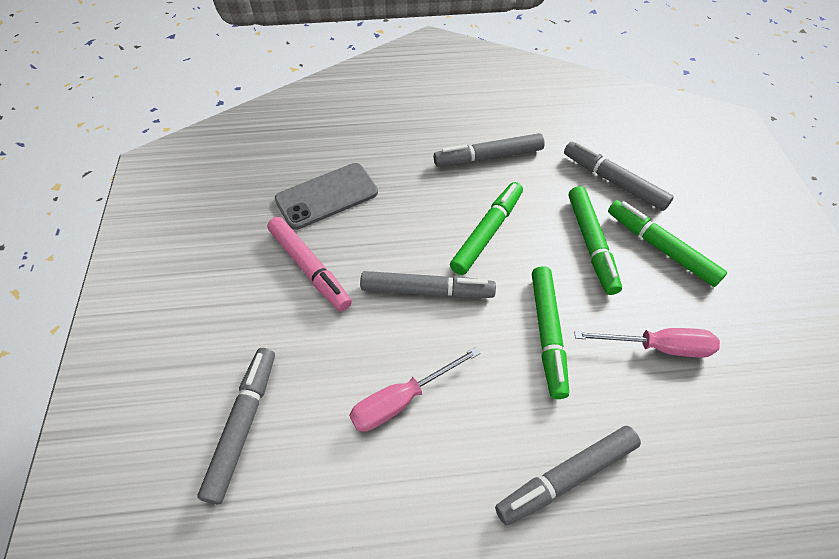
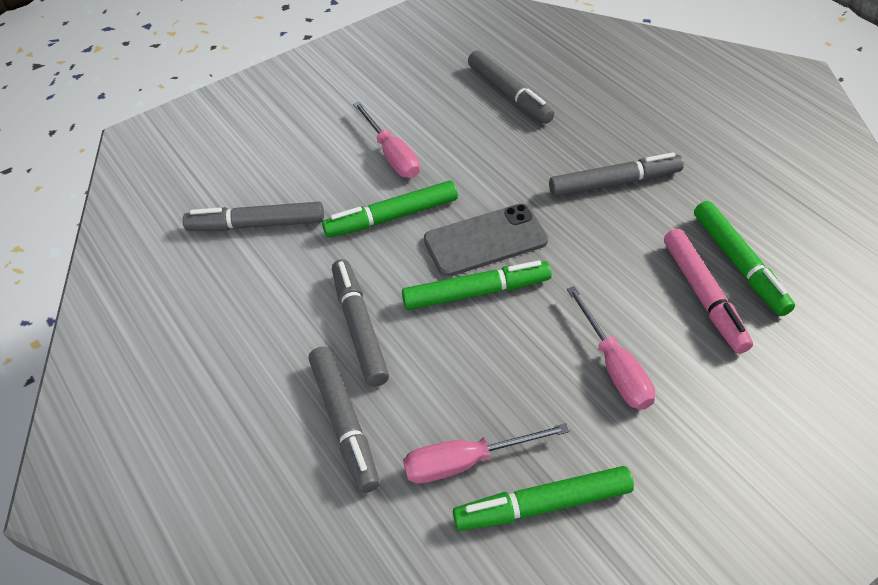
pink screwdriver: 2 -> 3

